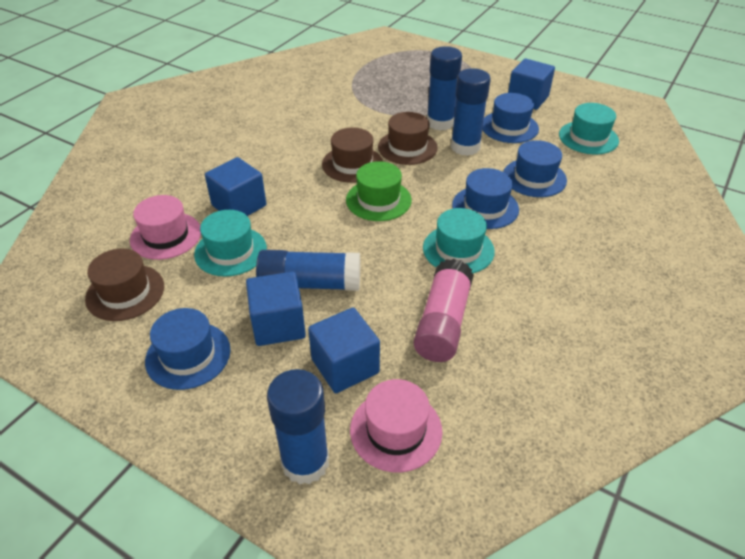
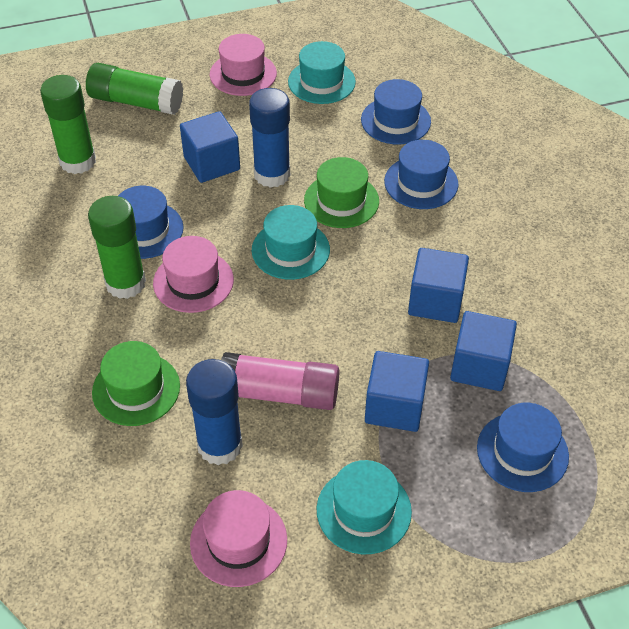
blue glue stick: 4 -> 2
brown hat: 3 -> 0
green glue stick: 0 -> 3
green hat: 1 -> 2
pink hat: 2 -> 3

